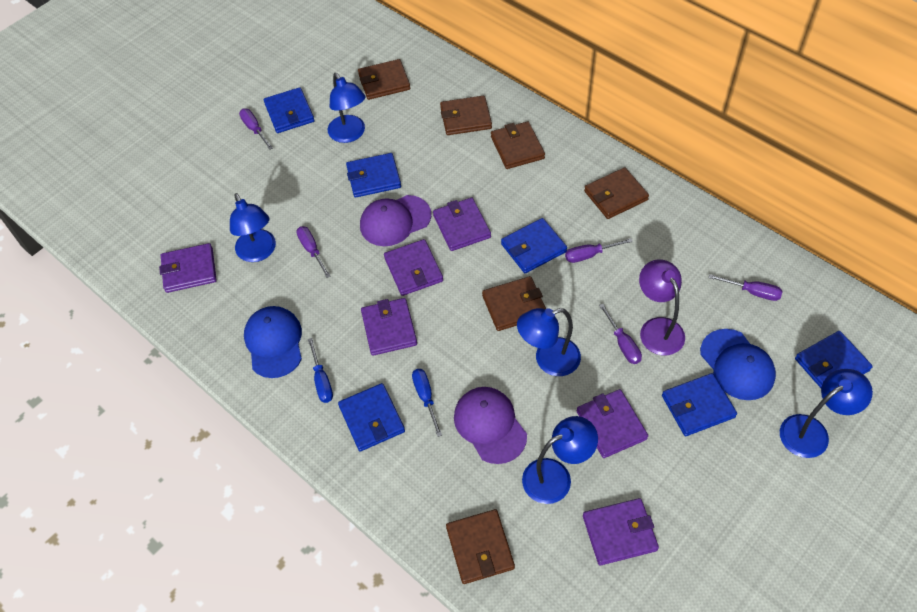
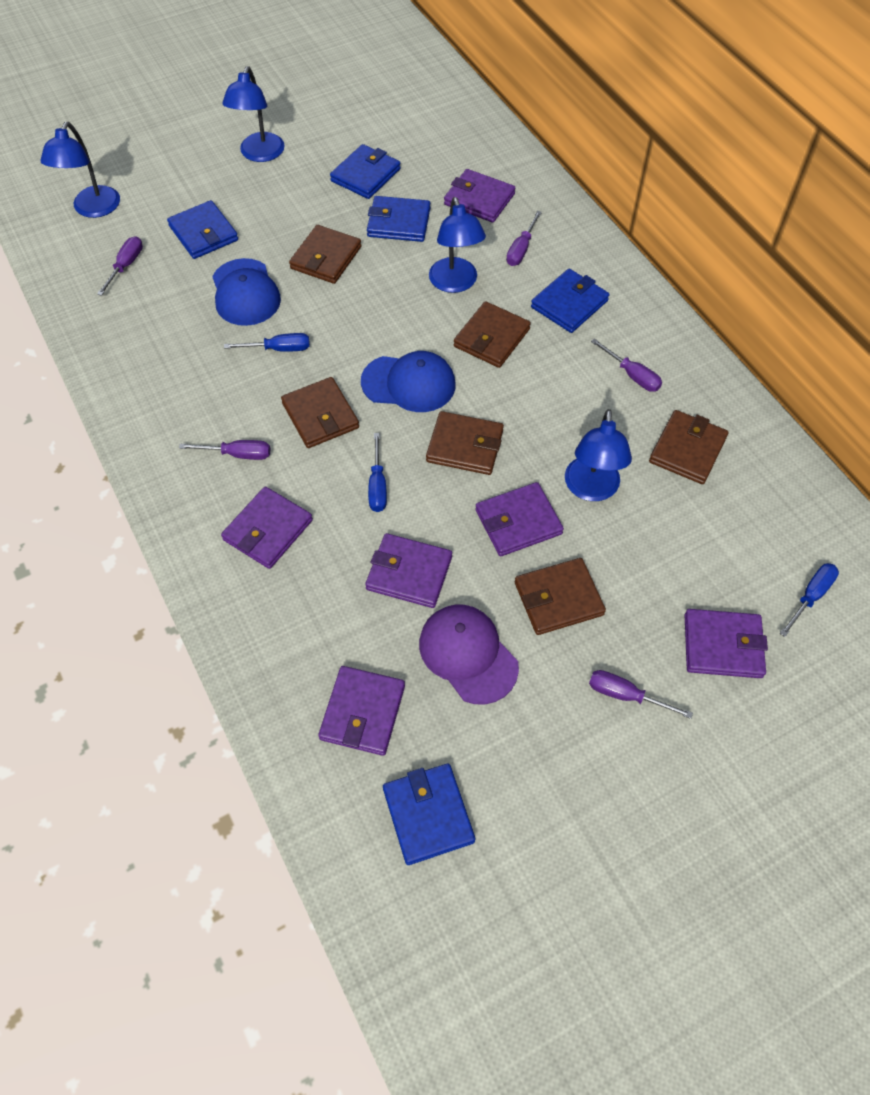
blue lamp: 5 -> 4
blue screwdriver: 2 -> 3
blue wallet: 6 -> 5
purple cap: 2 -> 1
purple lamp: 1 -> 0

